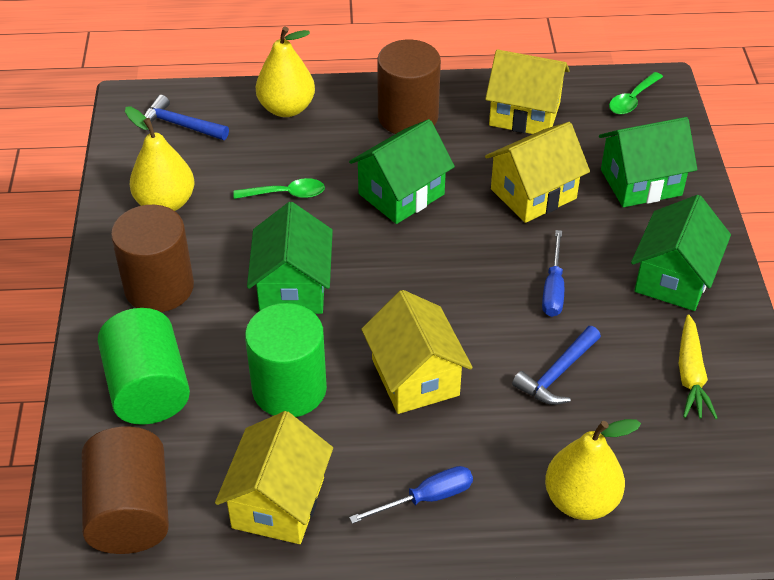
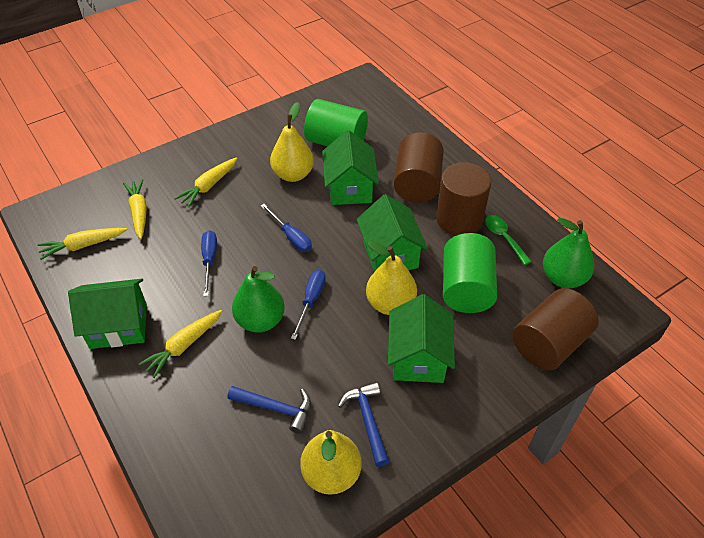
blue screwdriver: 2 -> 3
green pear: 0 -> 2
green spoon: 2 -> 1
yellow carrot: 1 -> 4
yellow house: 4 -> 0

